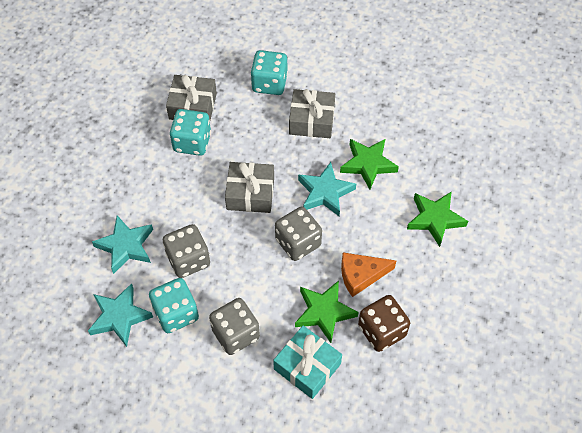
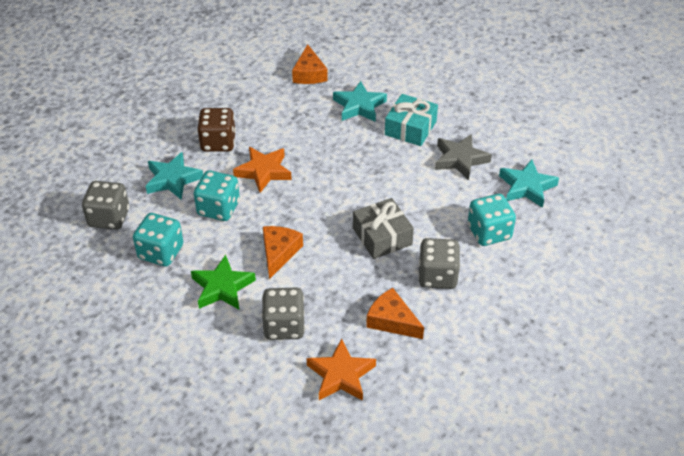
green star: 3 -> 1
grey gift: 3 -> 1
grey star: 0 -> 1
orange cheese: 1 -> 3
orange star: 0 -> 2

